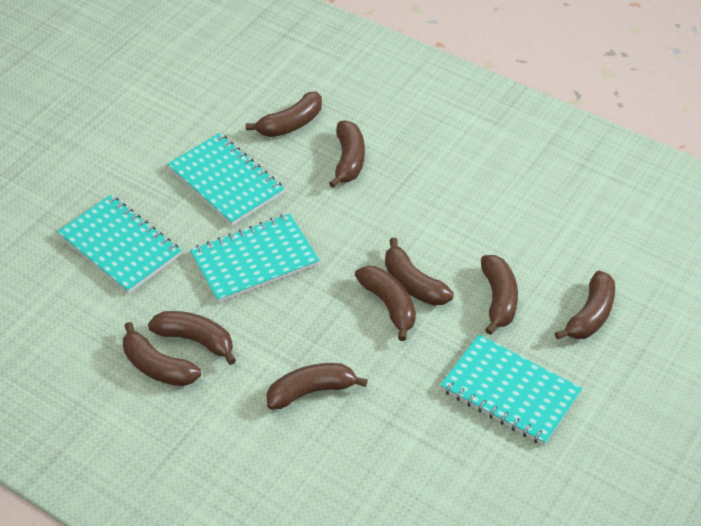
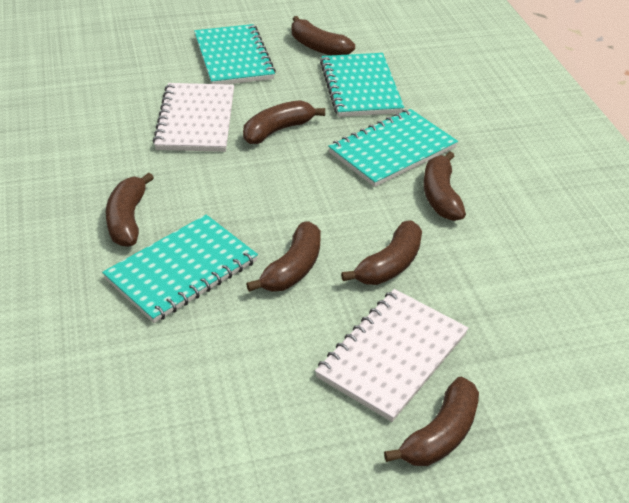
brown banana: 9 -> 7
white notebook: 0 -> 2

